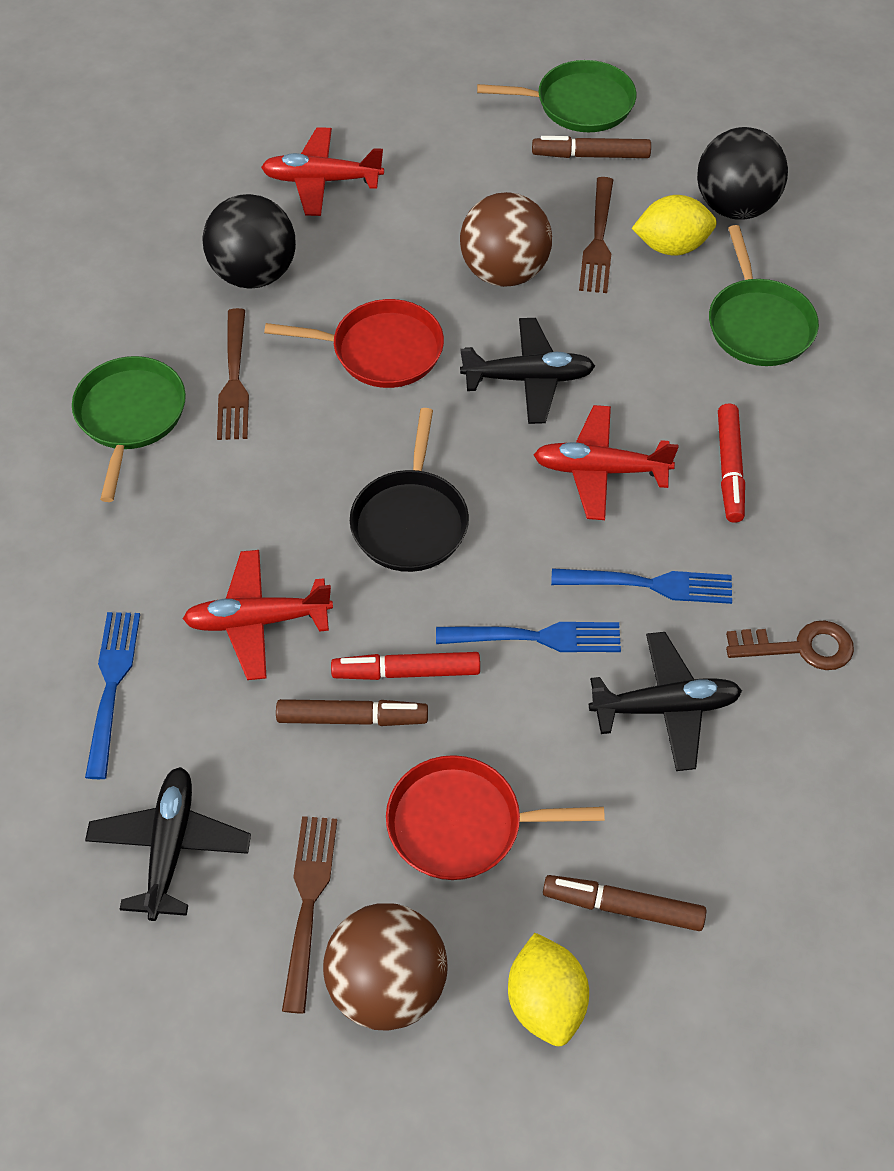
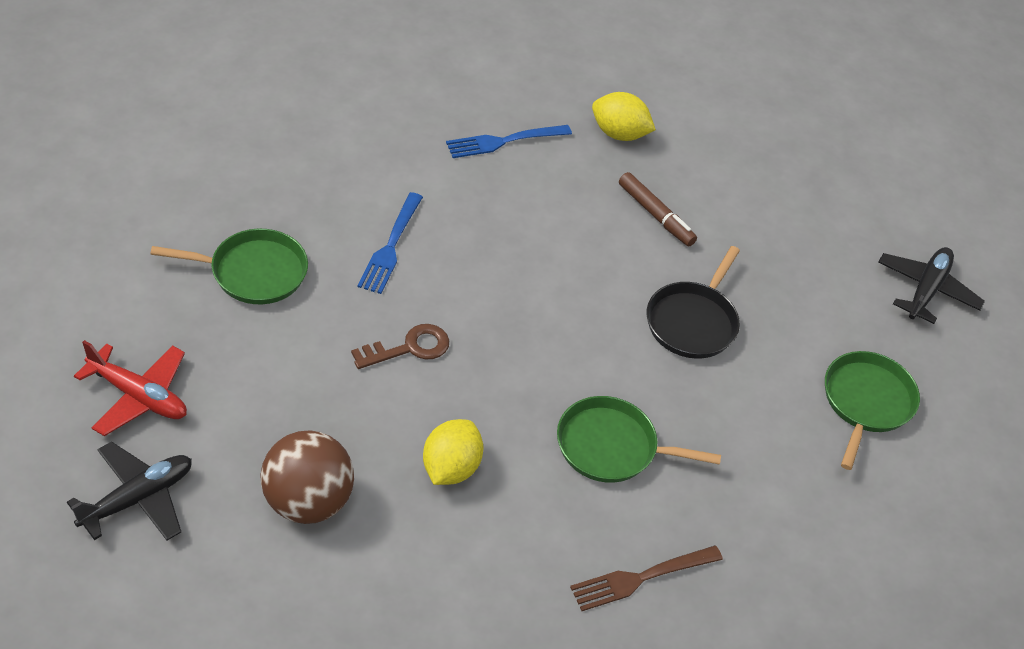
black ball: 2 -> 0
black plane: 3 -> 2
blue fork: 3 -> 2
brown ball: 2 -> 1
brown fork: 3 -> 1
brown marker: 3 -> 1
red marker: 2 -> 0
red pan: 2 -> 0
red plane: 3 -> 1

